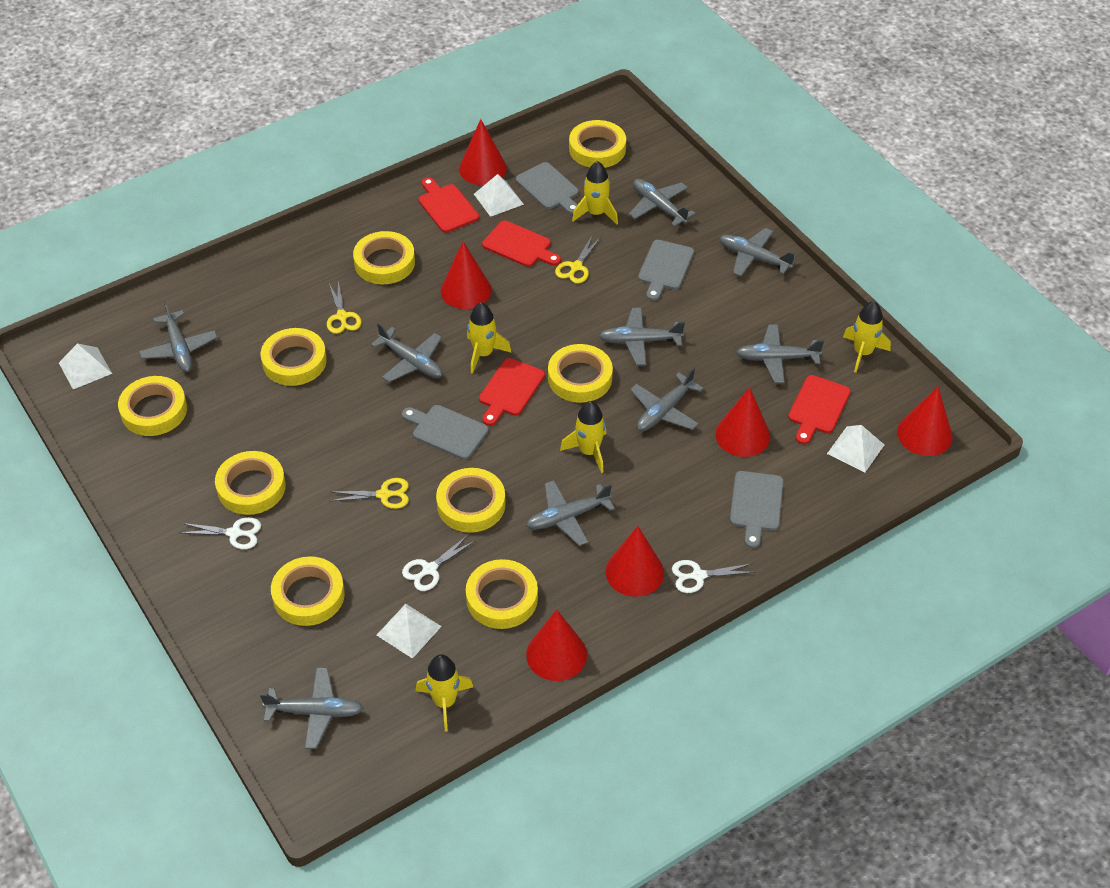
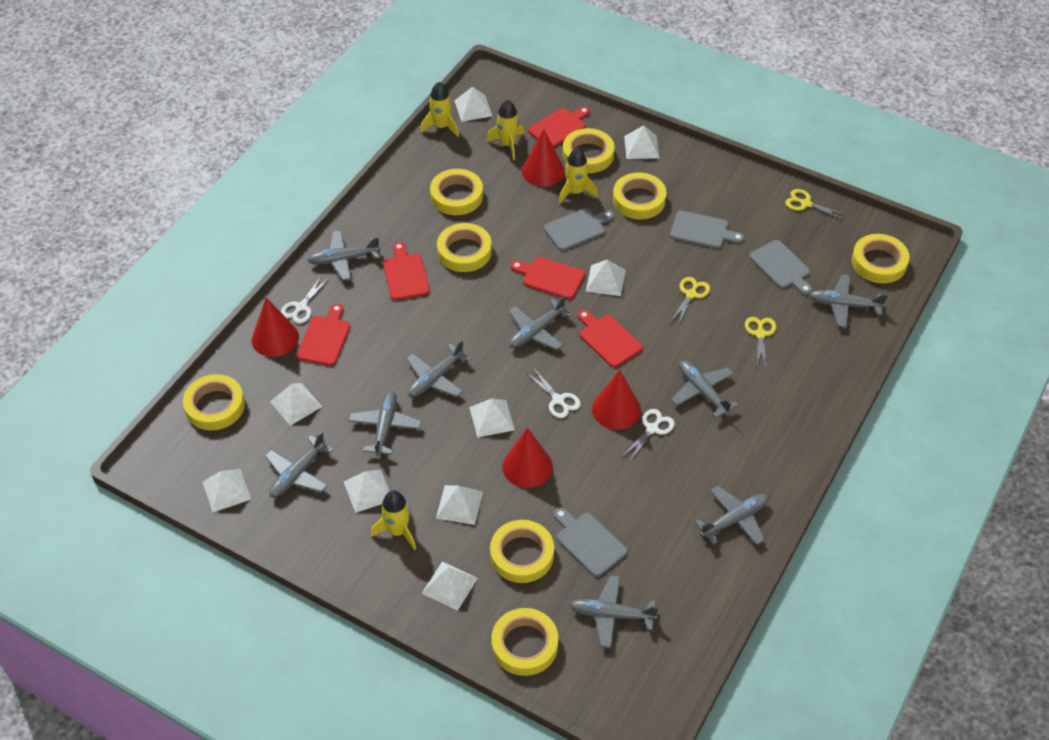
red cone: 6 -> 4
red cutting board: 4 -> 5
white pyramid: 4 -> 9
yellow rocket: 5 -> 4
yellow tape: 9 -> 8

